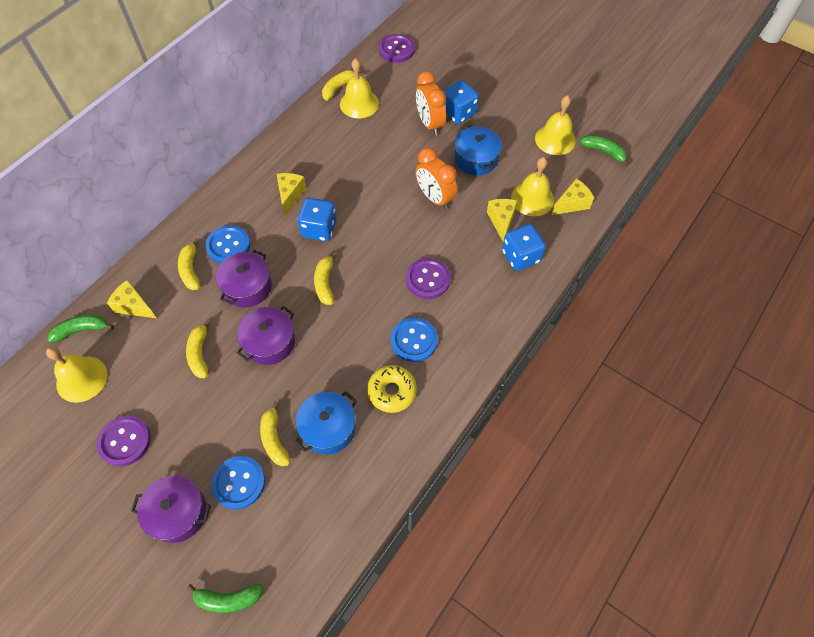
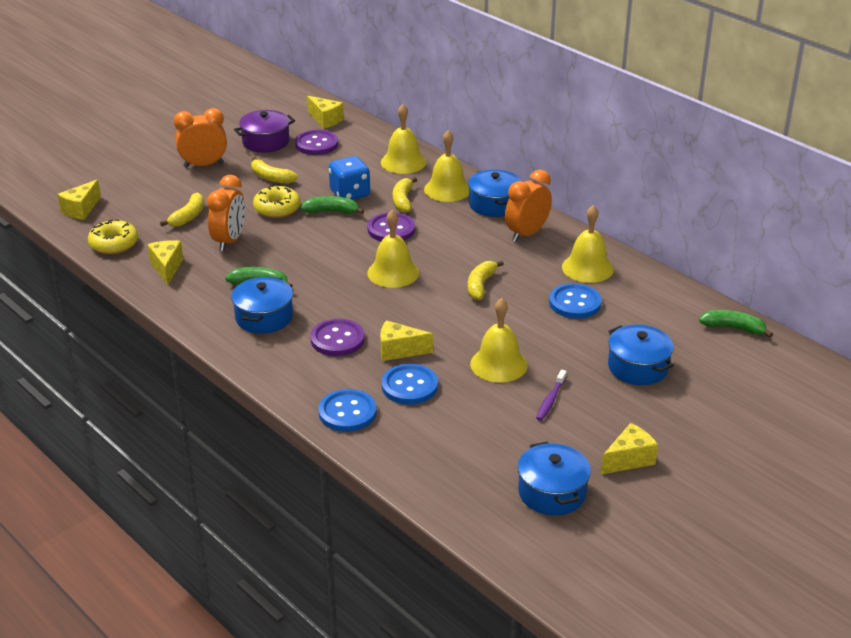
blue dice: 3 -> 1
blue pot: 2 -> 4
orange clock: 2 -> 3
purple pot: 3 -> 1
purple toothbrush: 0 -> 1
yellow banana: 5 -> 4
yellow bell: 4 -> 5
yellow cheese: 4 -> 5
yellow donut: 1 -> 2

